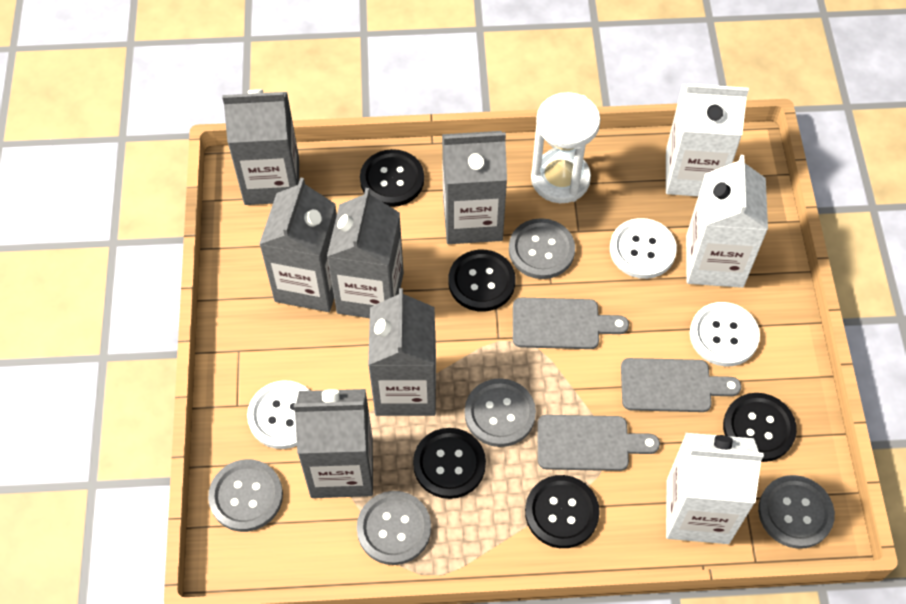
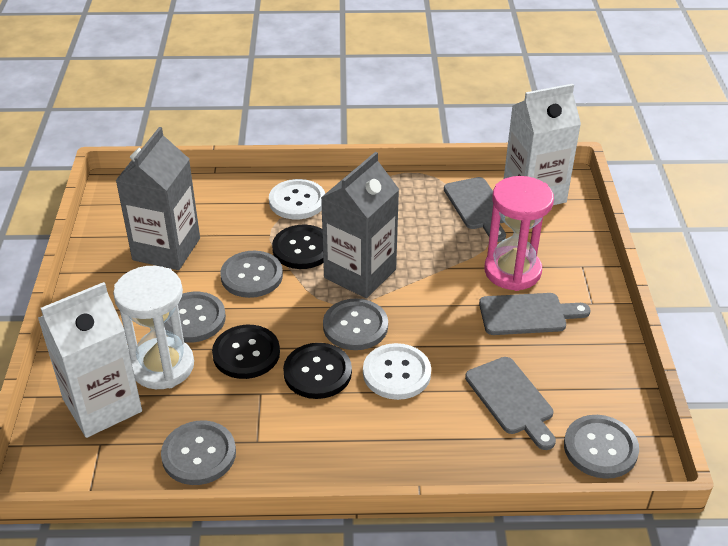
black button: 5 -> 3
grey carton: 6 -> 2
pink hourglass: 0 -> 1
white button: 3 -> 2
white carton: 3 -> 2

